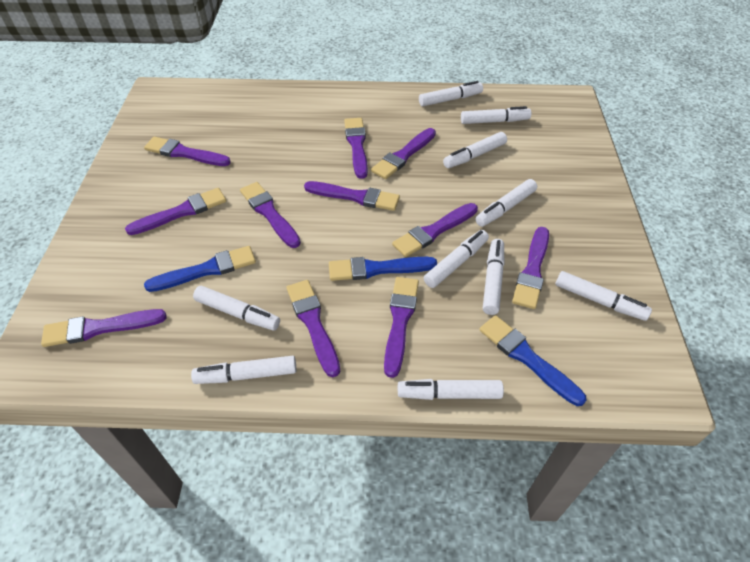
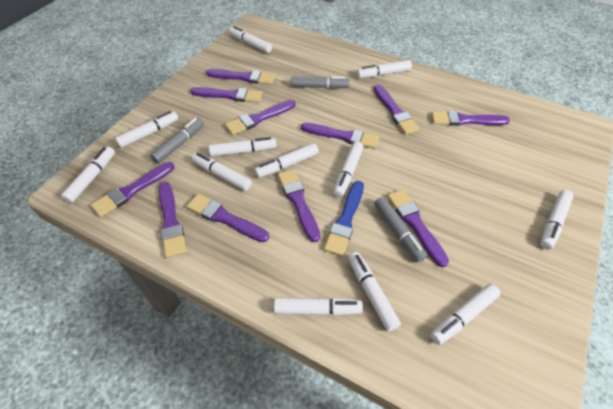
blue brush: 3 -> 1
grey marker: 0 -> 3
white marker: 10 -> 12

